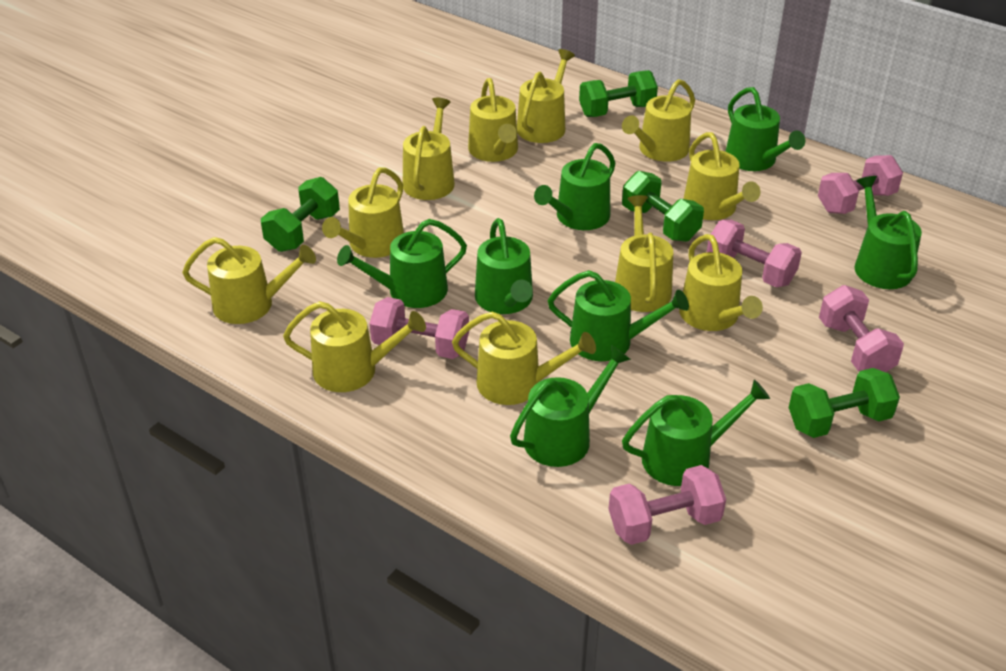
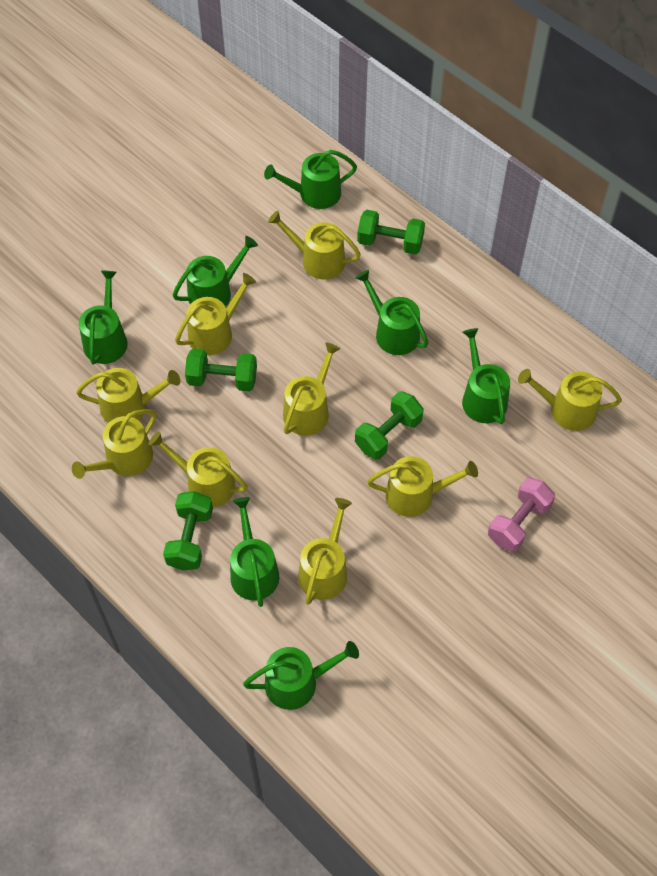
green watering can: 8 -> 7
pink dumbbell: 5 -> 1
yellow watering can: 11 -> 9

